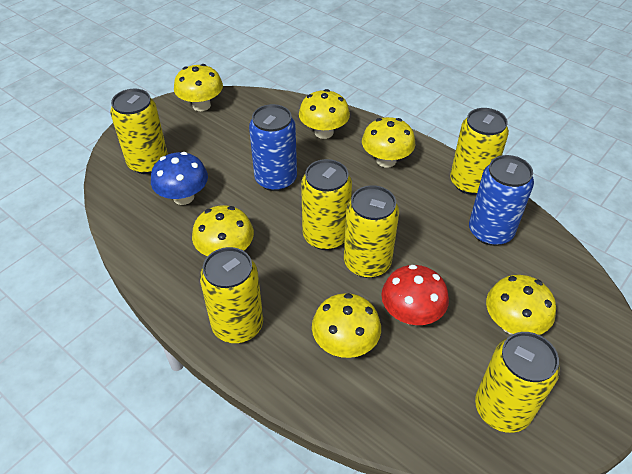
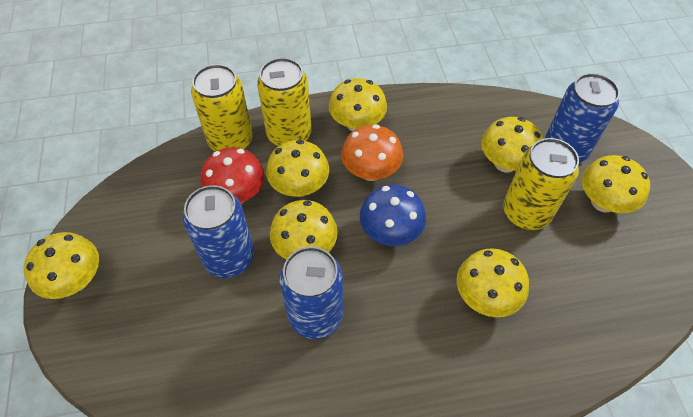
blue can: 2 -> 3
orange mushroom: 0 -> 1
yellow can: 6 -> 3
yellow mushroom: 6 -> 7

